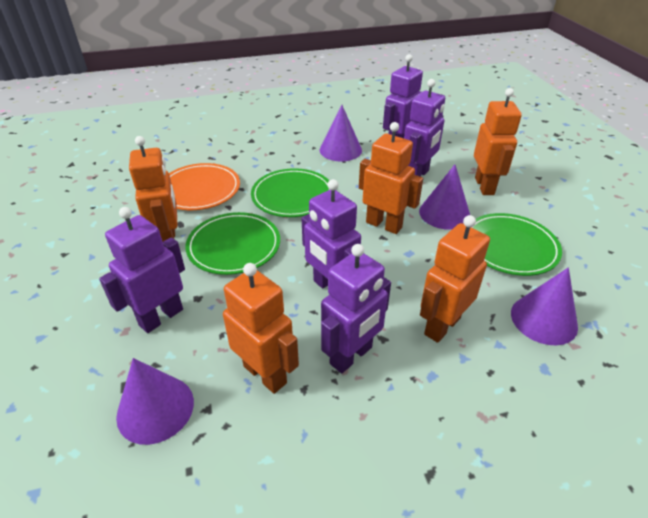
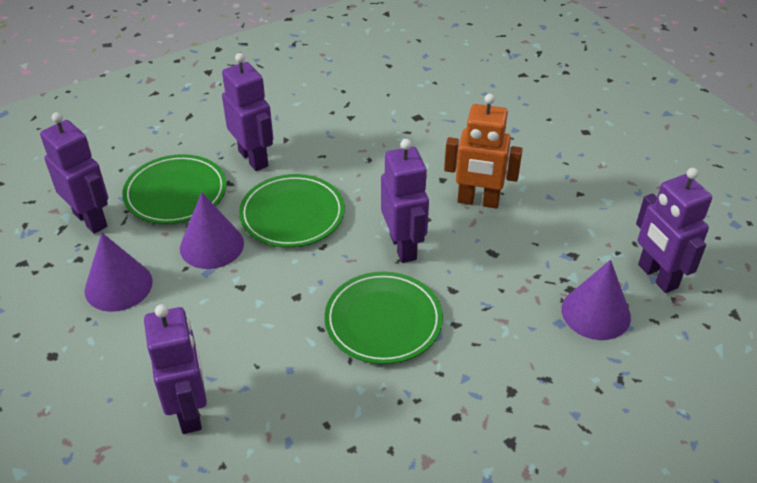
orange plate: 1 -> 0
orange robot: 5 -> 1
purple cone: 4 -> 3

